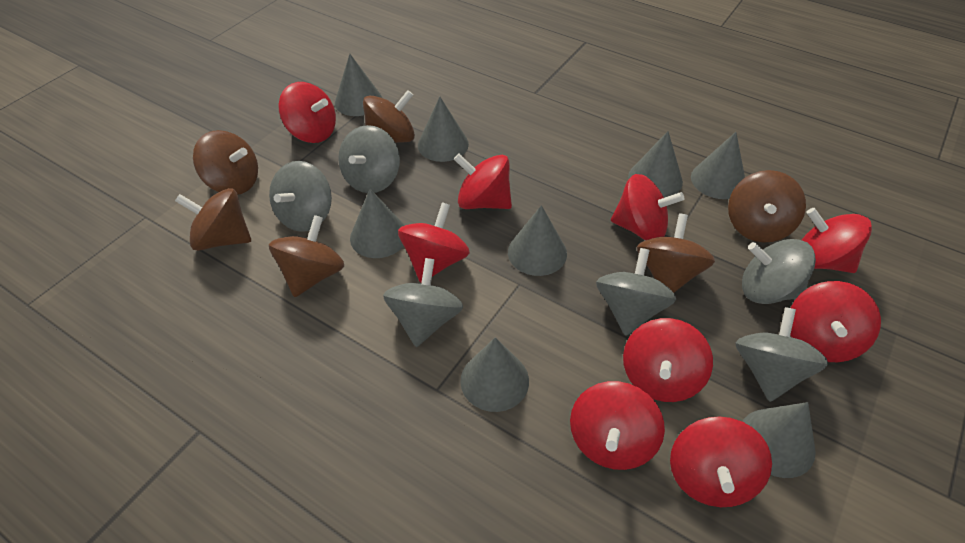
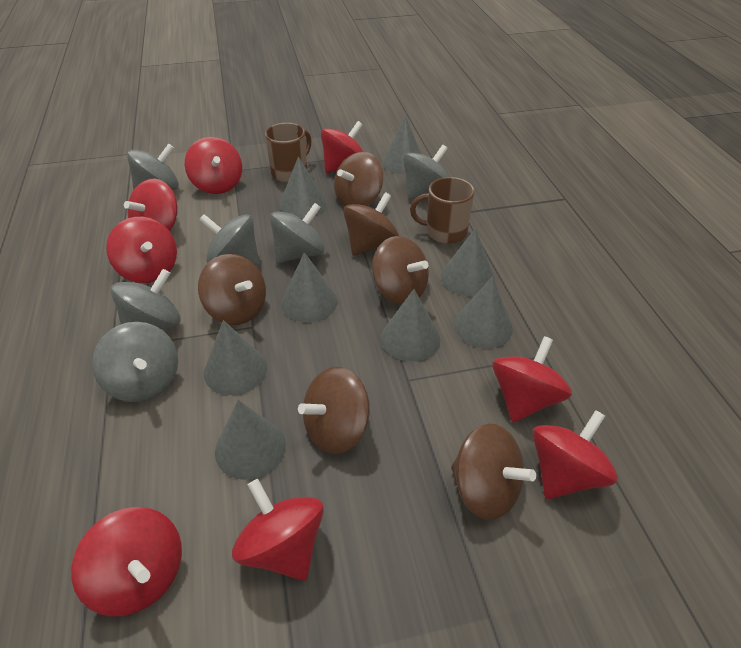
brown mug: 0 -> 2
red spinning top: 9 -> 8

